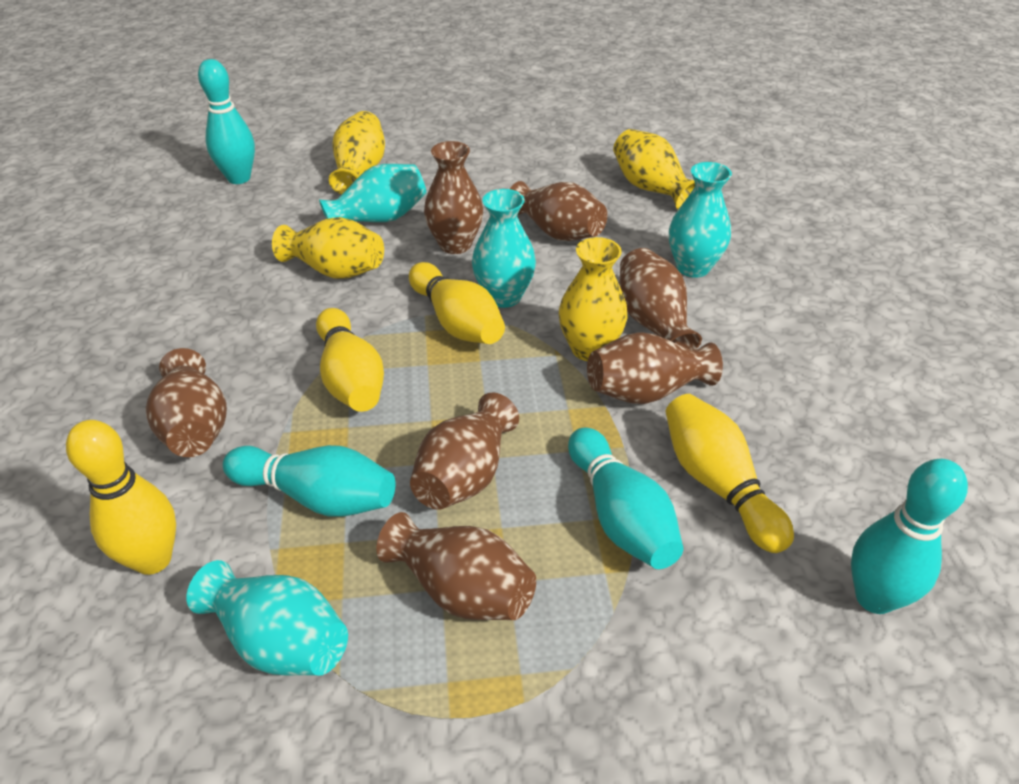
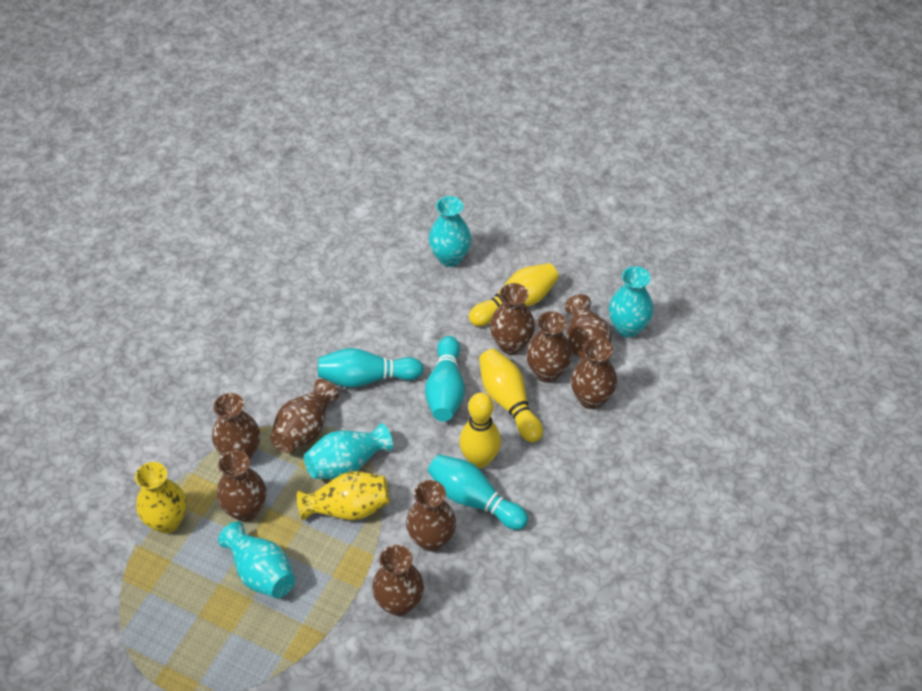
brown vase: 7 -> 9
turquoise bowling pin: 4 -> 3
yellow bowling pin: 4 -> 3
yellow vase: 4 -> 2

